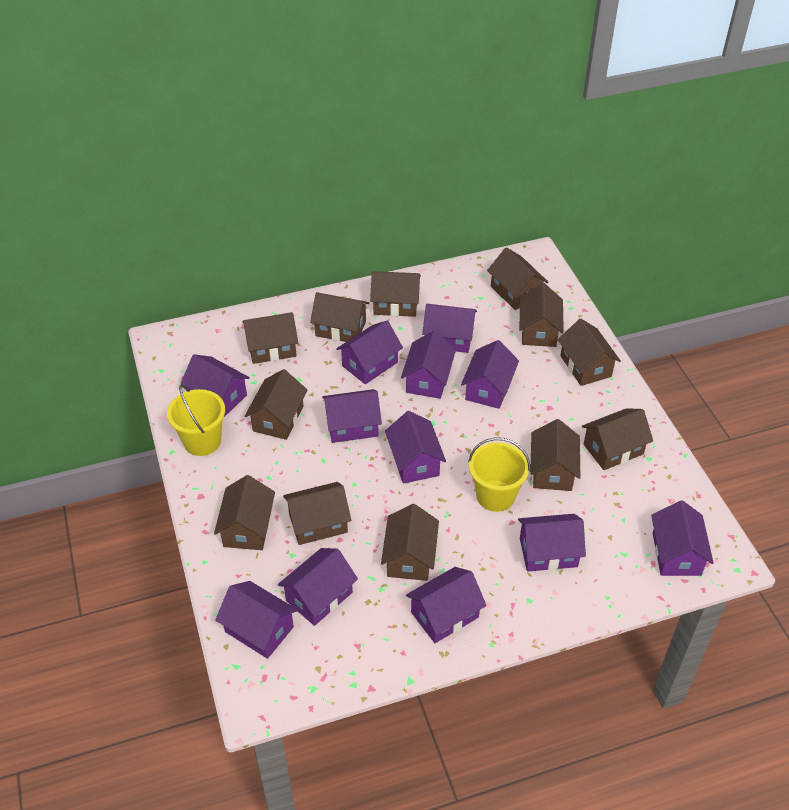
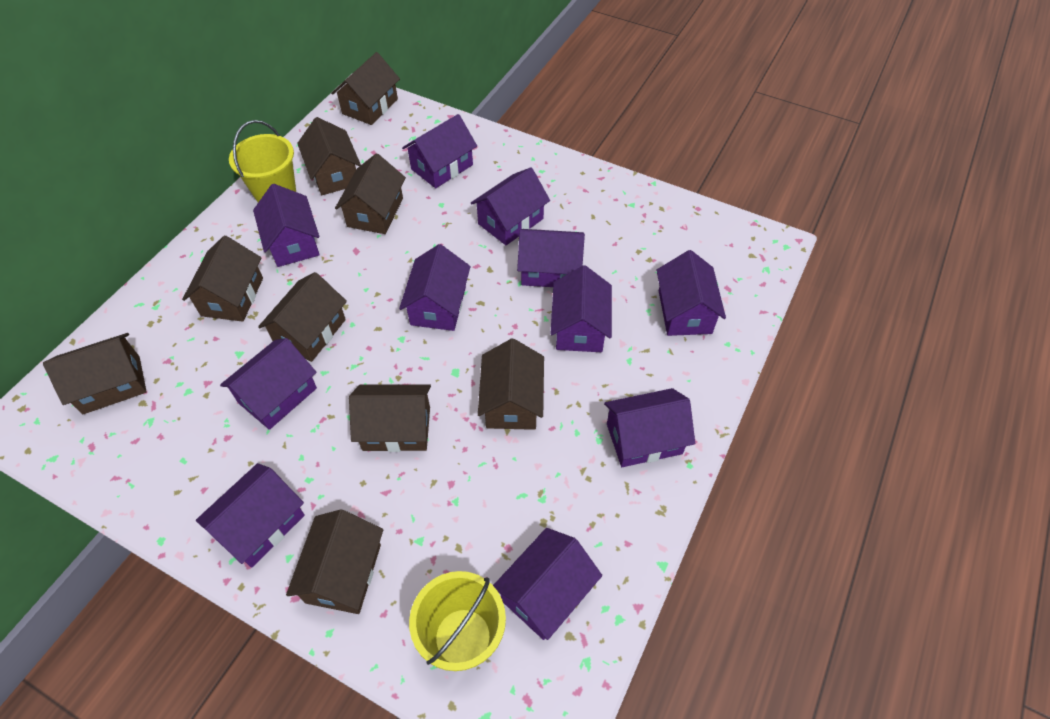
brown house: 12 -> 9
purple house: 12 -> 11

